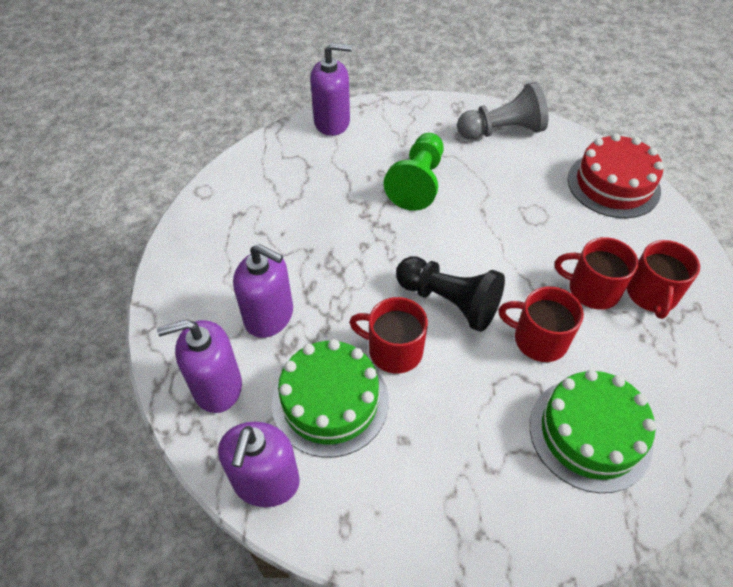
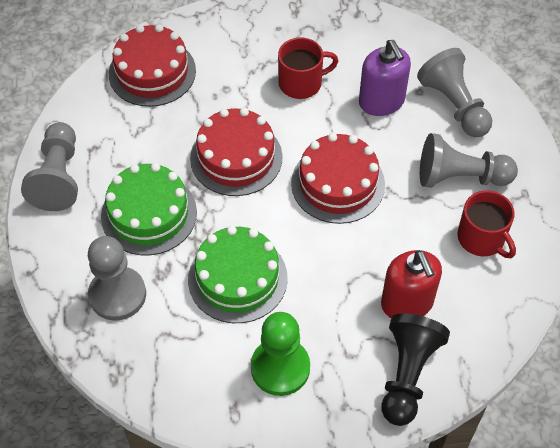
grey pawn: 1 -> 4
purple soap dispenser: 4 -> 1
red cake: 1 -> 3
red mug: 4 -> 2
red soap dispenser: 0 -> 1

